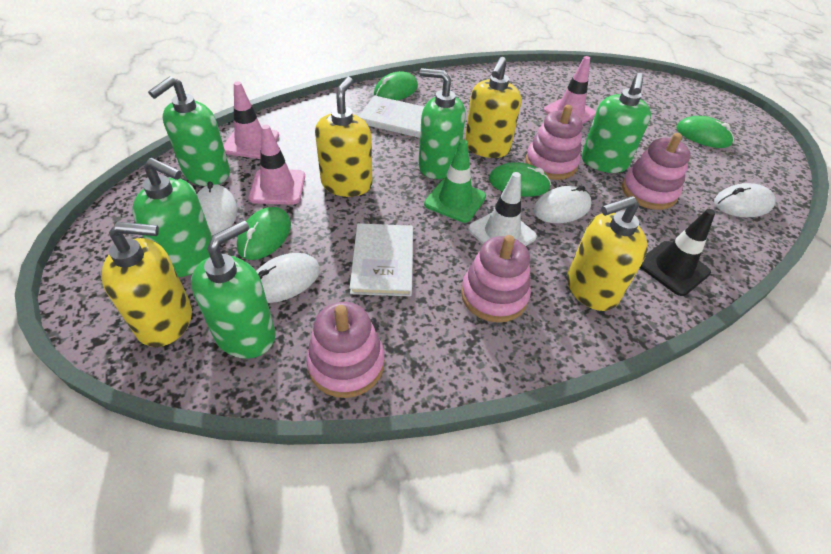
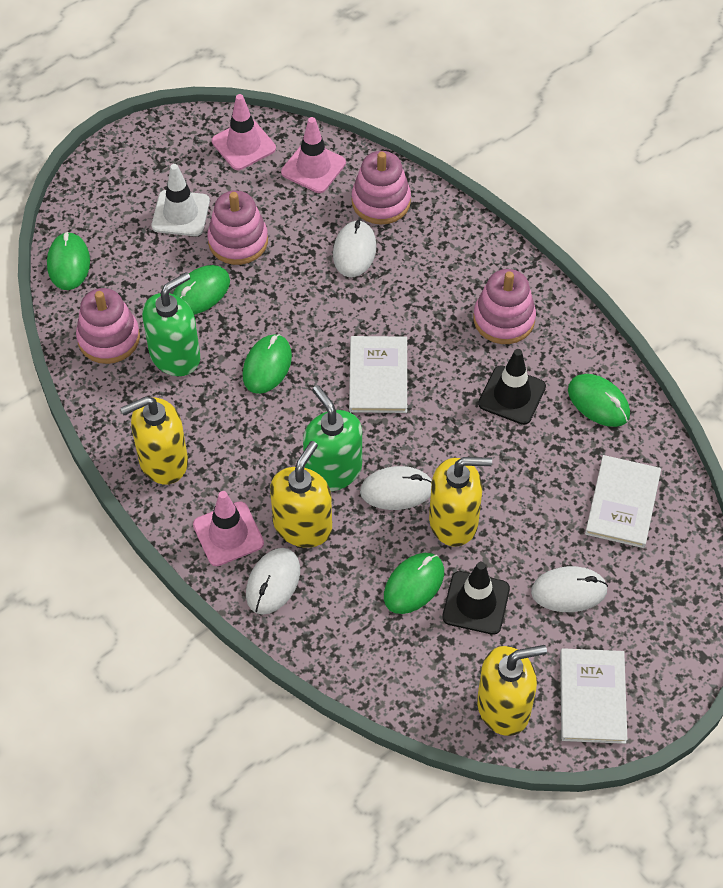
black traffic cone: 1 -> 2
green mouse: 4 -> 5
green soap dispenser: 5 -> 2
green traffic cone: 1 -> 0
white book: 2 -> 3

